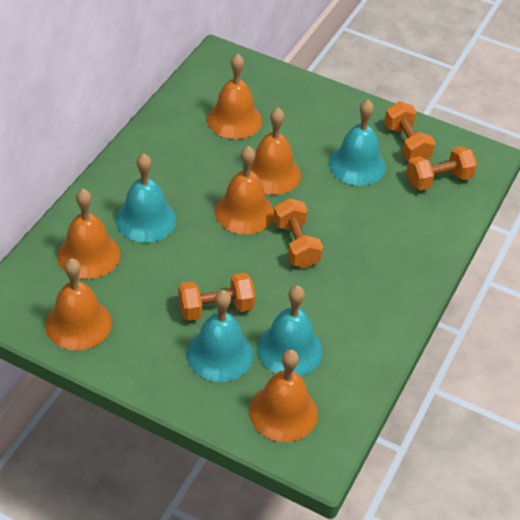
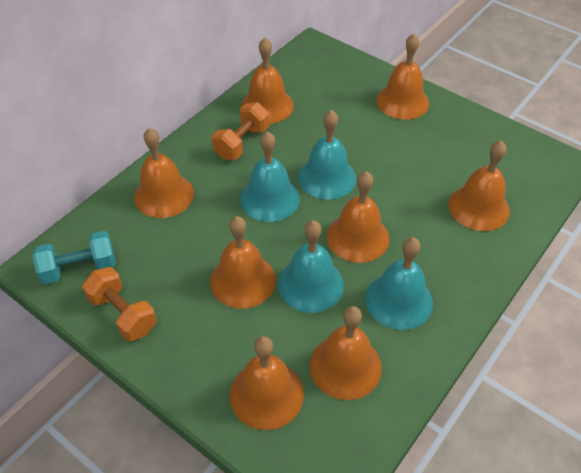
orange bell: 6 -> 8
orange dumbbell: 4 -> 2
turquoise dumbbell: 0 -> 1

